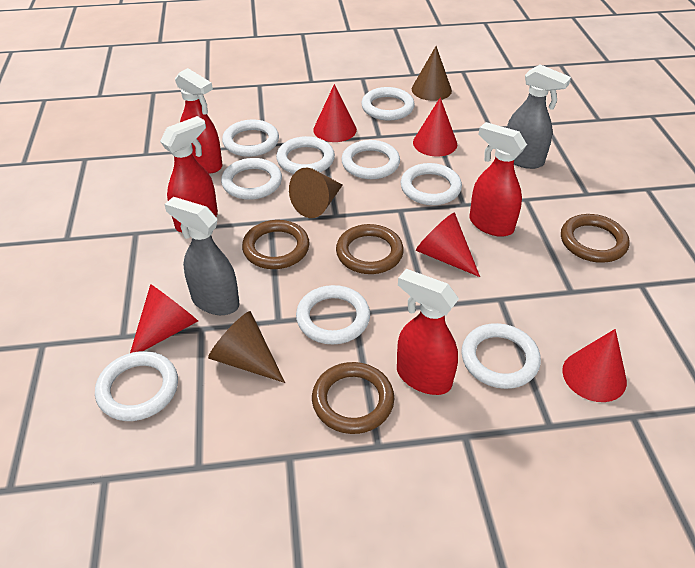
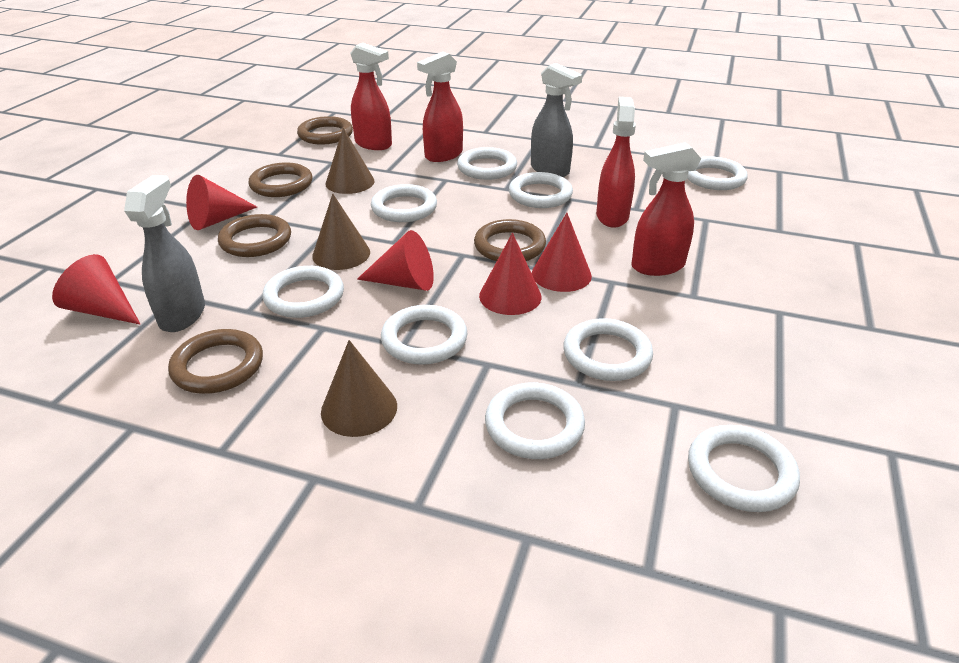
brown ring: 4 -> 5

